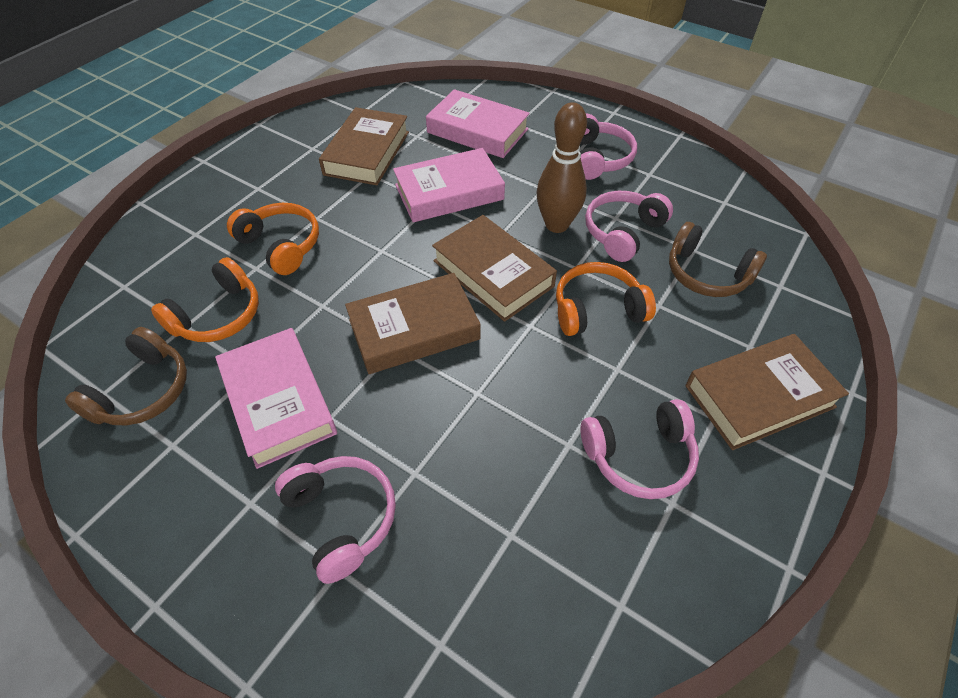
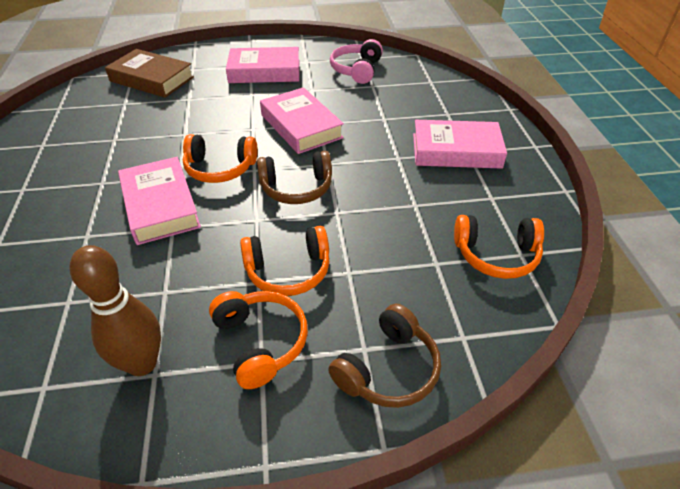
brown book: 4 -> 1
orange headphones: 3 -> 4
pink book: 3 -> 4
pink headphones: 4 -> 1

